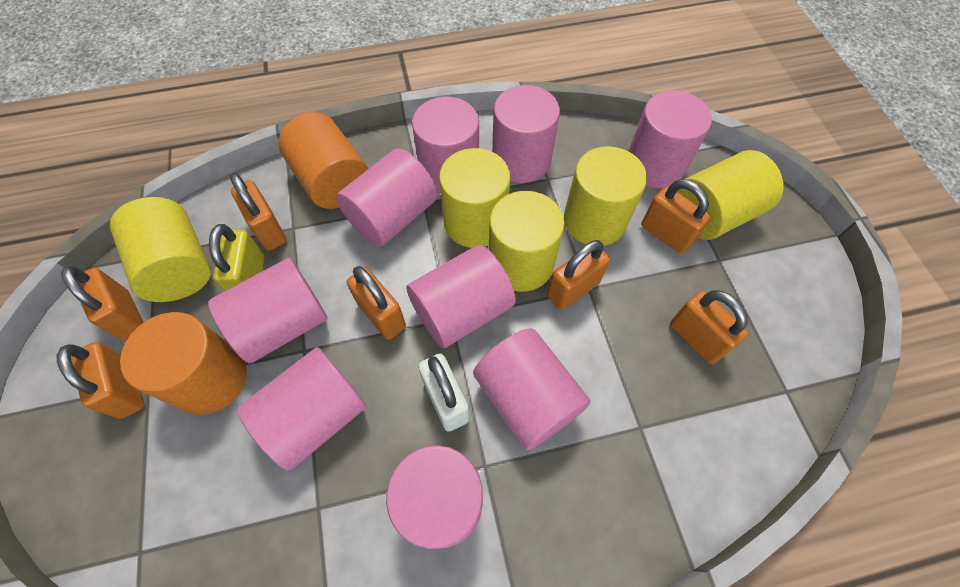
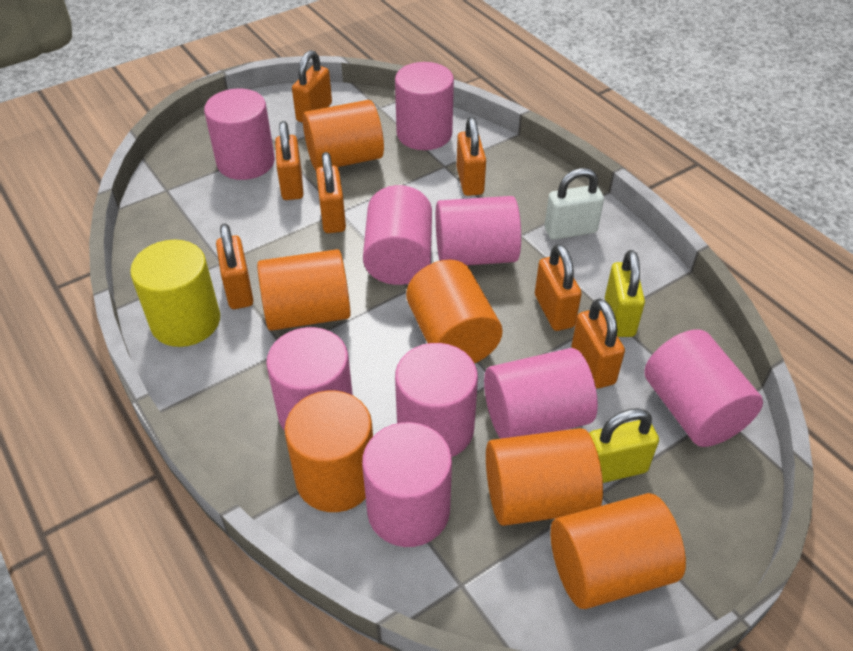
orange cylinder: 2 -> 6
yellow cylinder: 5 -> 1
yellow padlock: 1 -> 2

